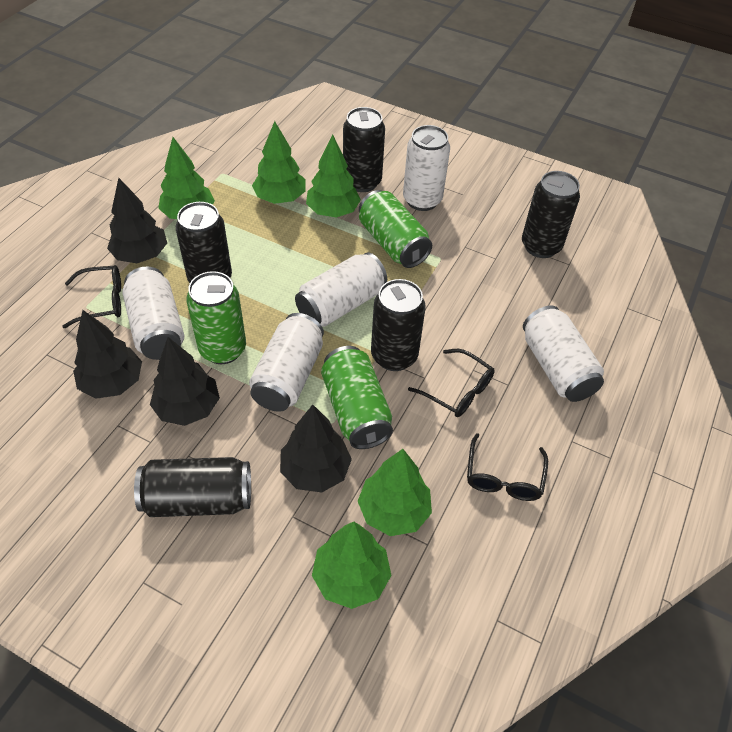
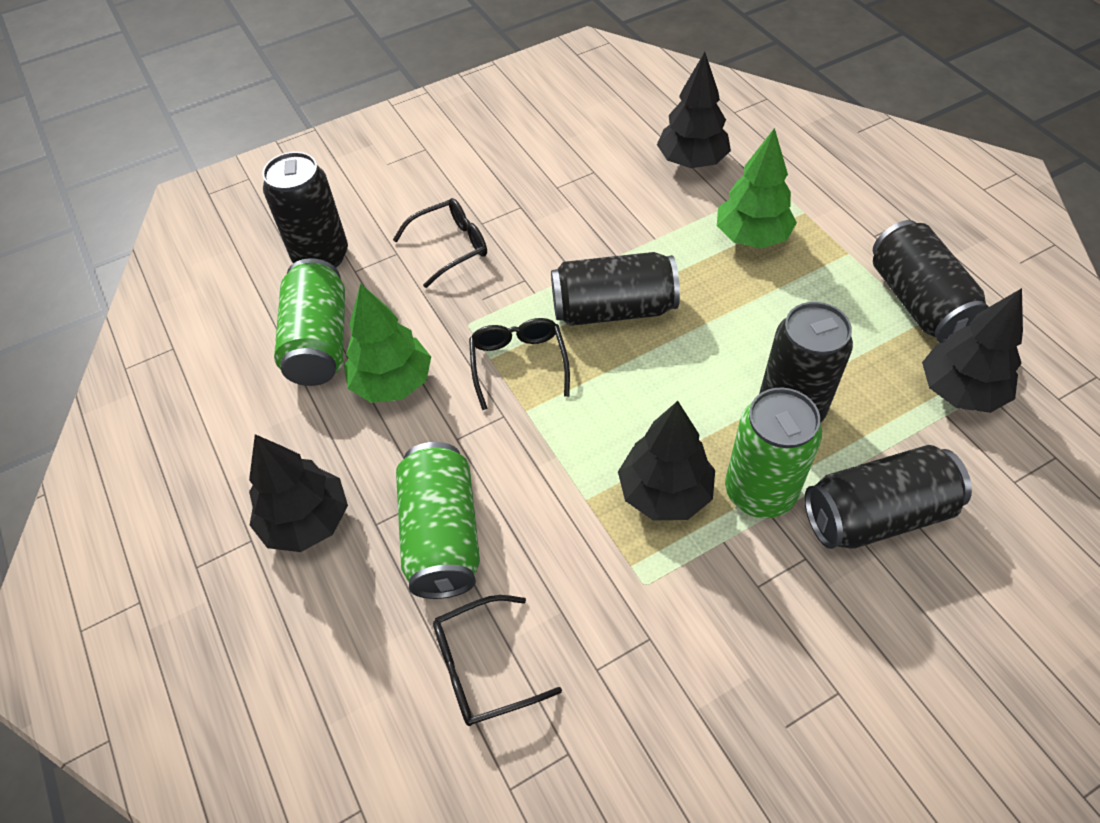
green tree: 5 -> 2
white can: 5 -> 0

